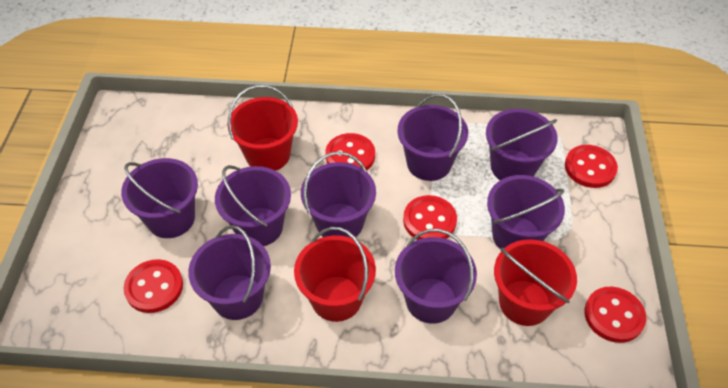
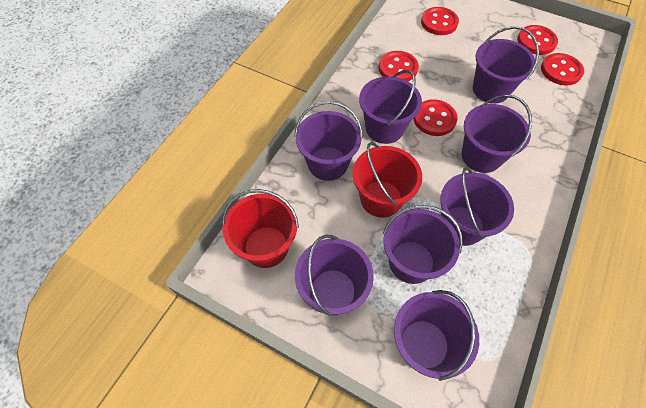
red bucket: 3 -> 2

